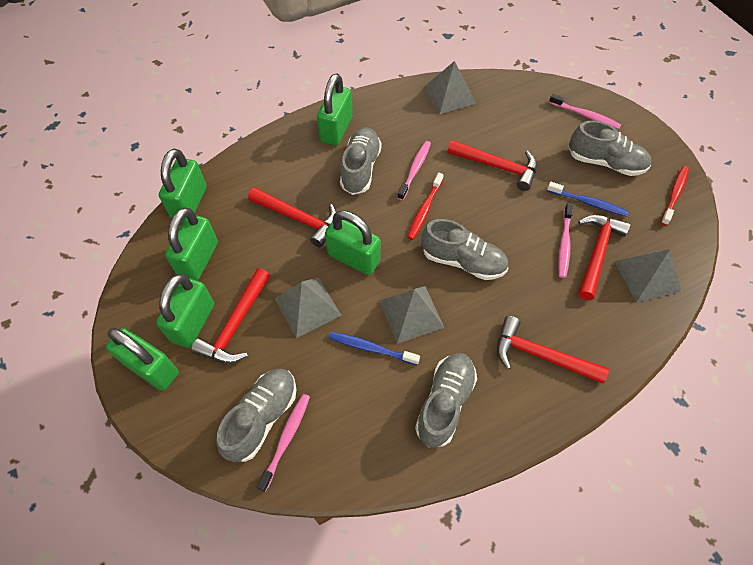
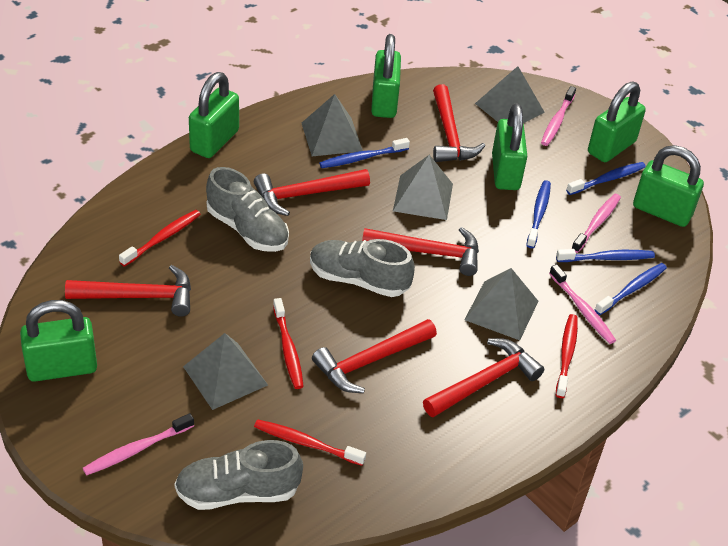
blue toothbrush: 2 -> 5
grey pyramid: 4 -> 5
grey shoe: 5 -> 3
red hammer: 5 -> 6
red toothbrush: 2 -> 4

